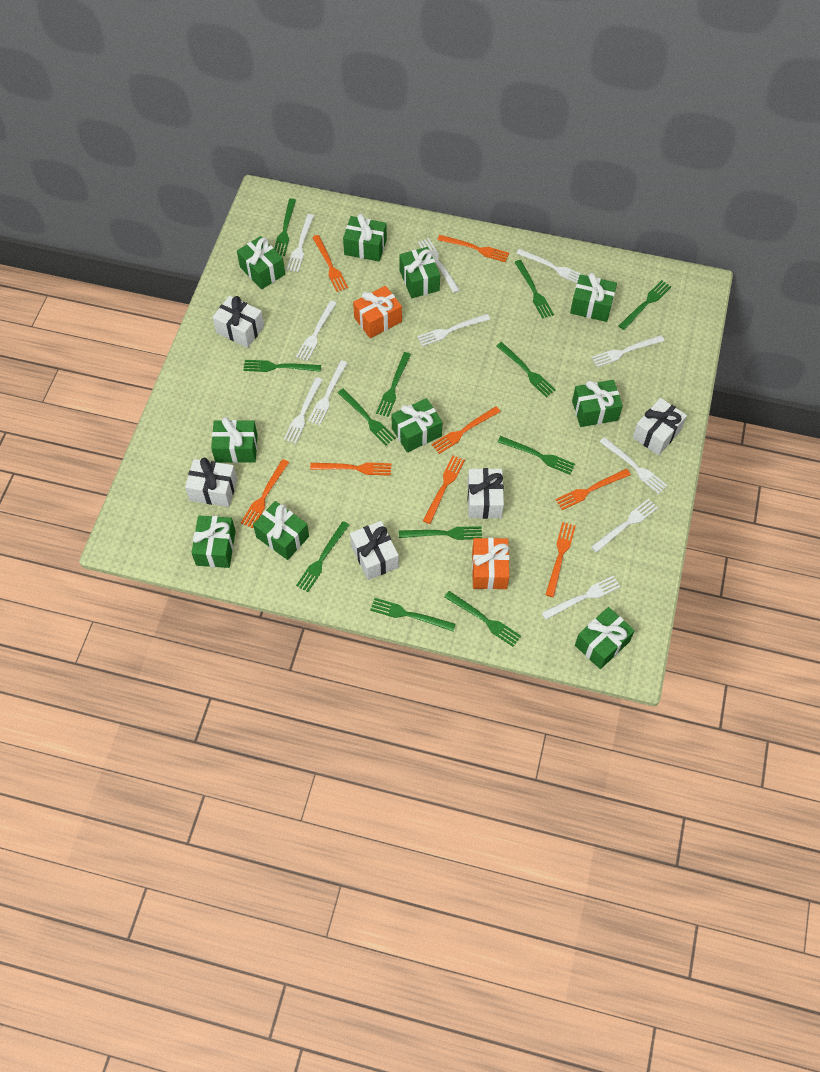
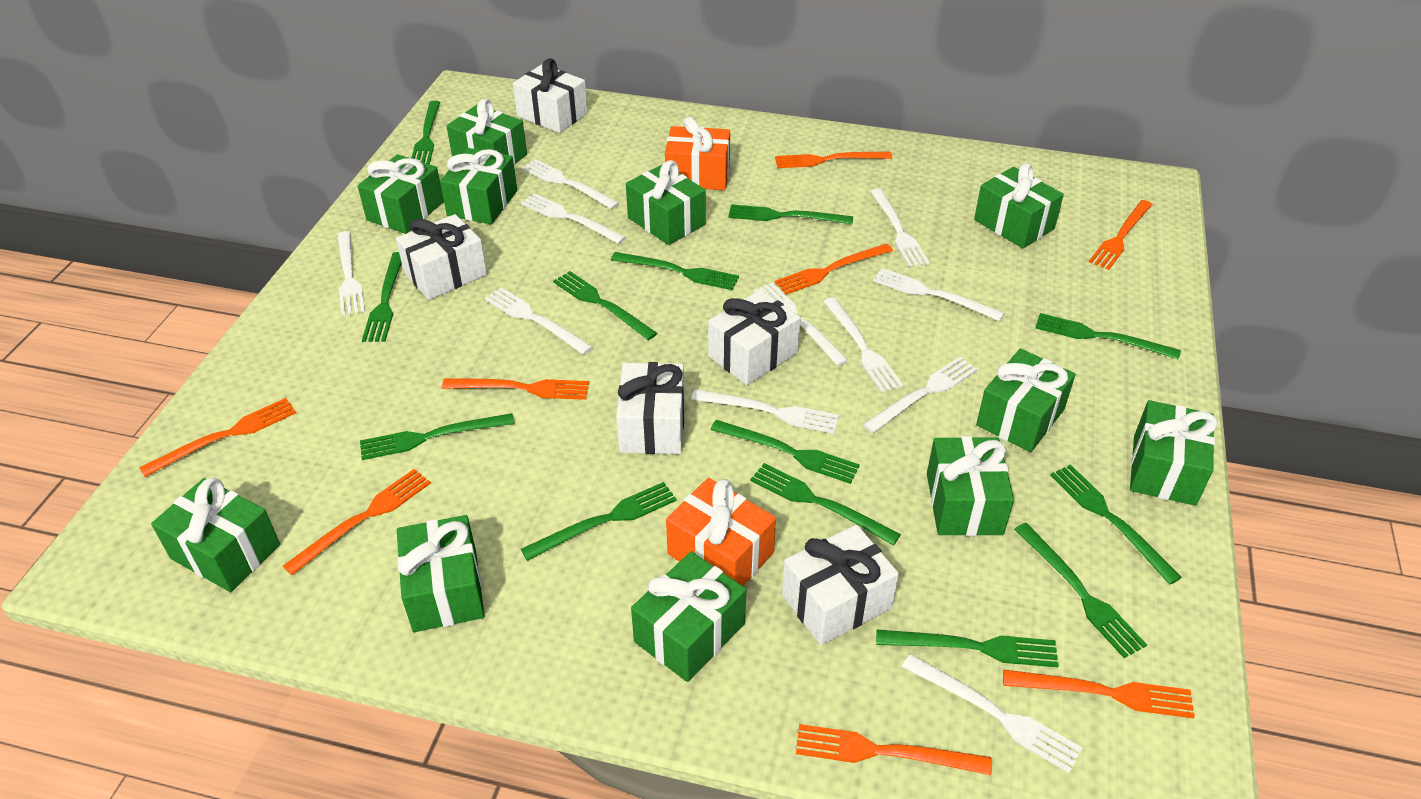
green fork: 12 -> 13
green gift: 10 -> 11

